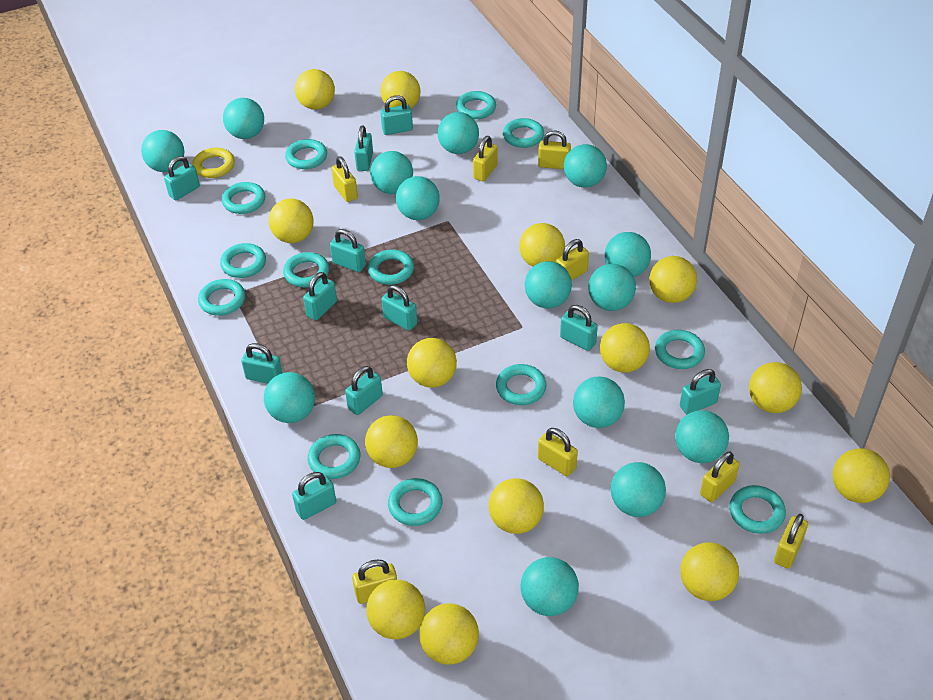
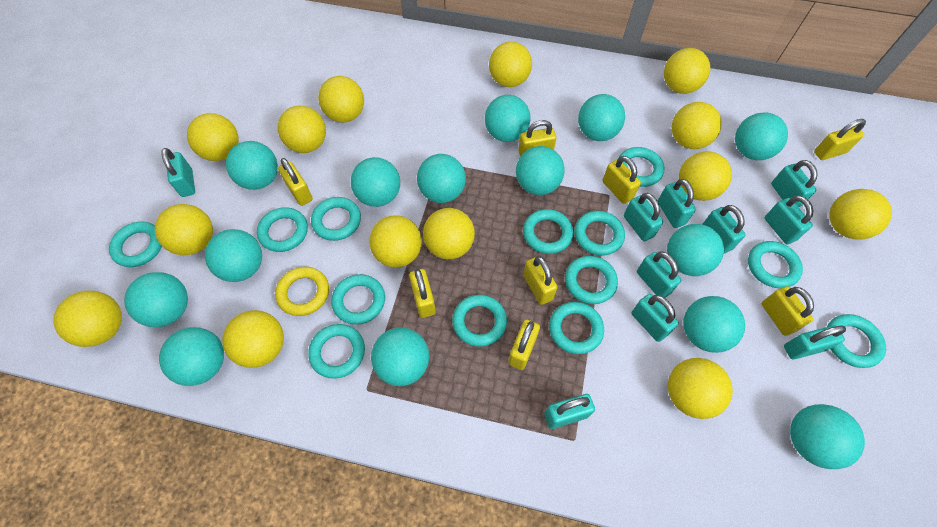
turquoise padlock: 11 -> 10

